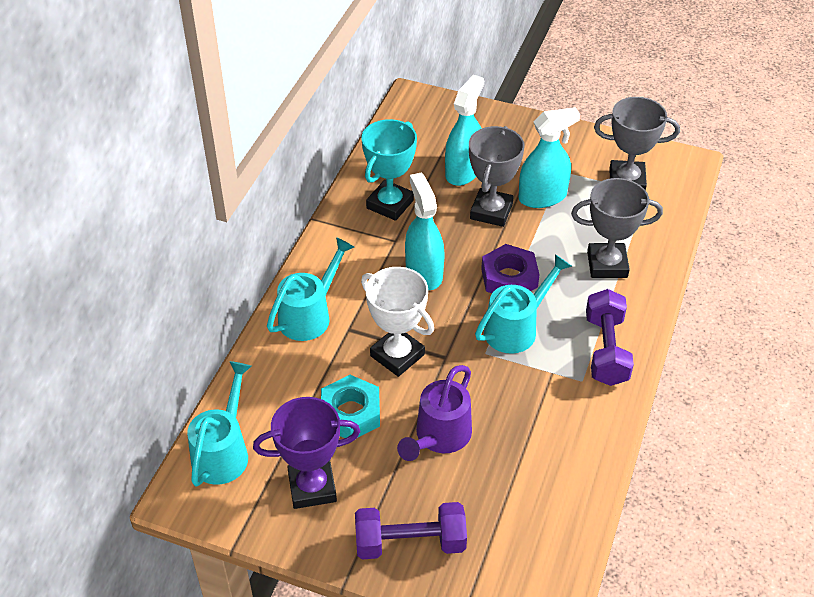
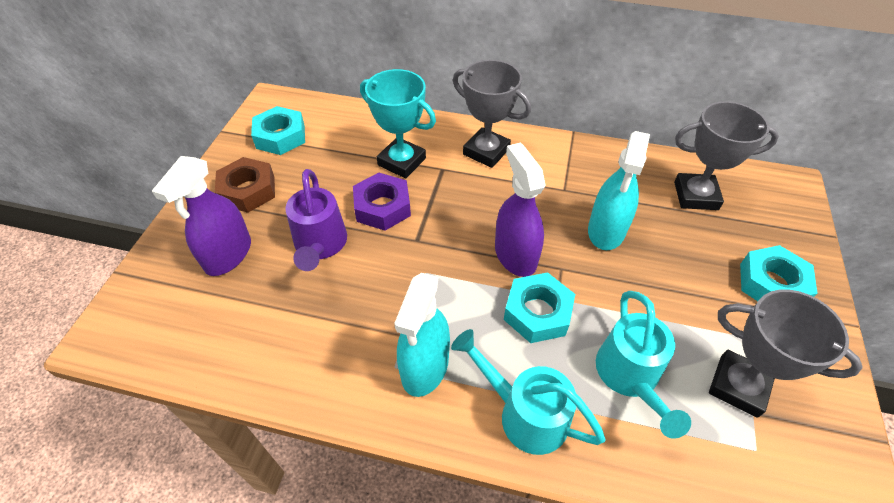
brown nut: 0 -> 1
purple dumbbell: 2 -> 0
purple spray bottle: 0 -> 2
purple trophy: 1 -> 0
turquoise nut: 1 -> 3
turquoise spray bottle: 3 -> 2
turquoise watering can: 3 -> 2
white trophy: 1 -> 0

